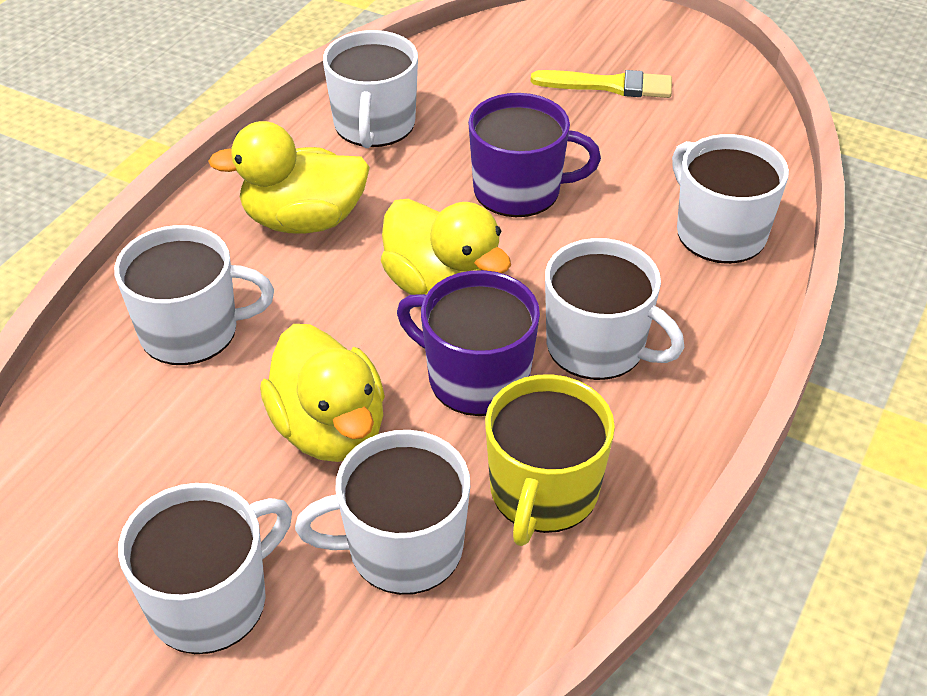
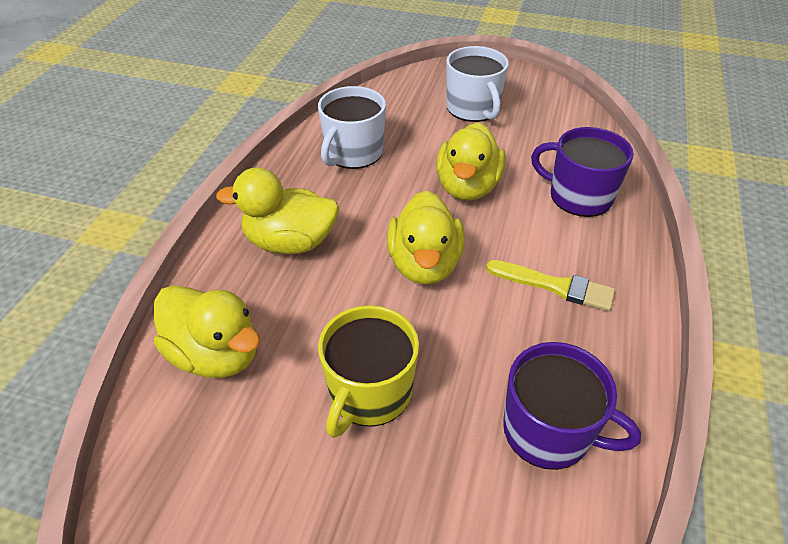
white mug: 6 -> 2
yellow duck: 3 -> 4

